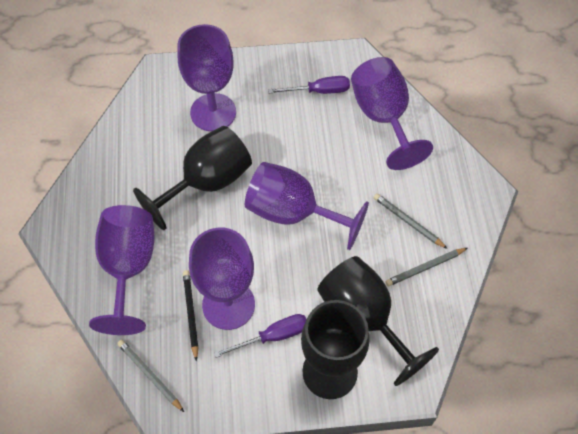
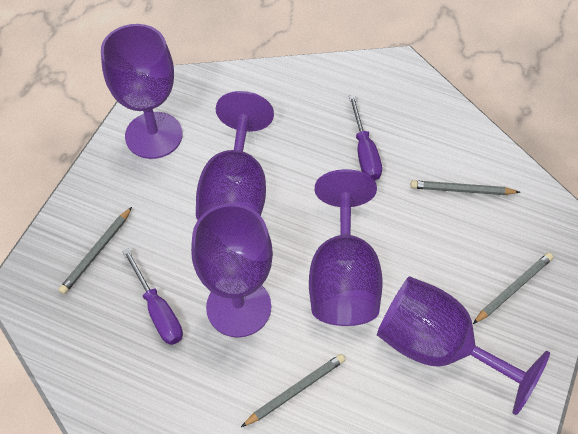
black goblet: 3 -> 0
black pencil: 1 -> 0
grey pencil: 3 -> 4

